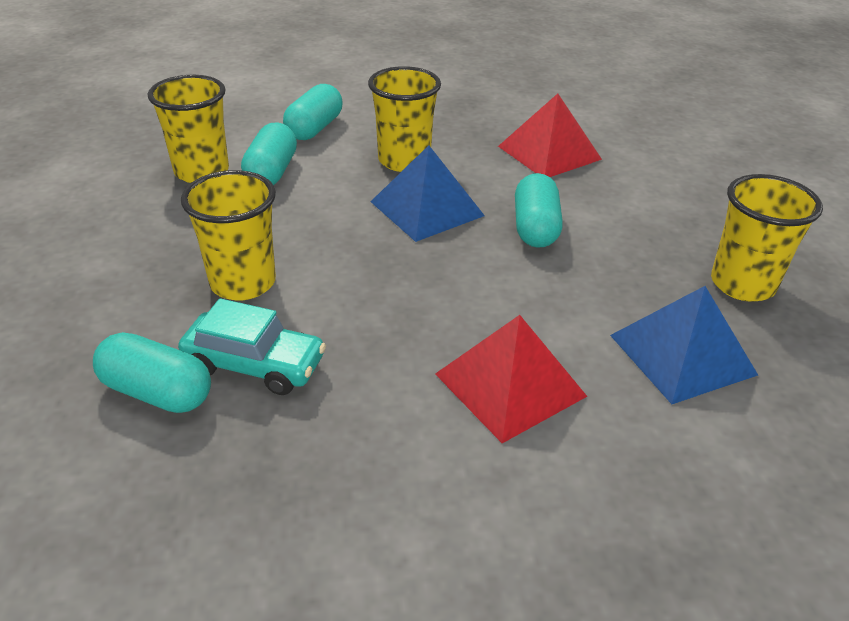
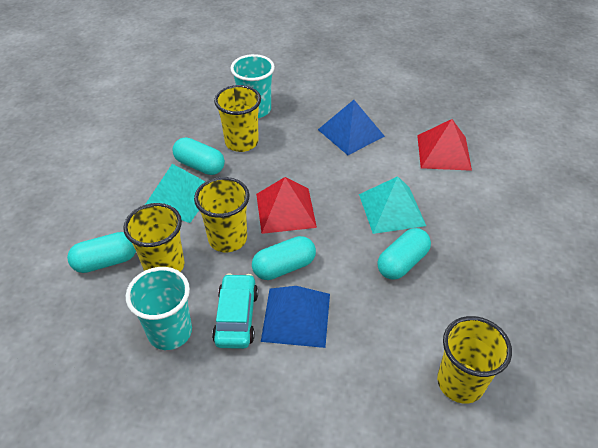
turquoise cup: 0 -> 2
turquoise pyramid: 0 -> 2

